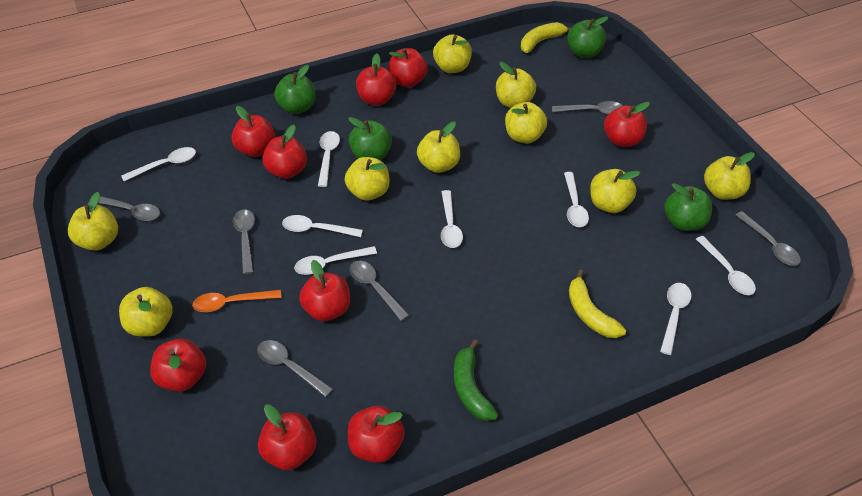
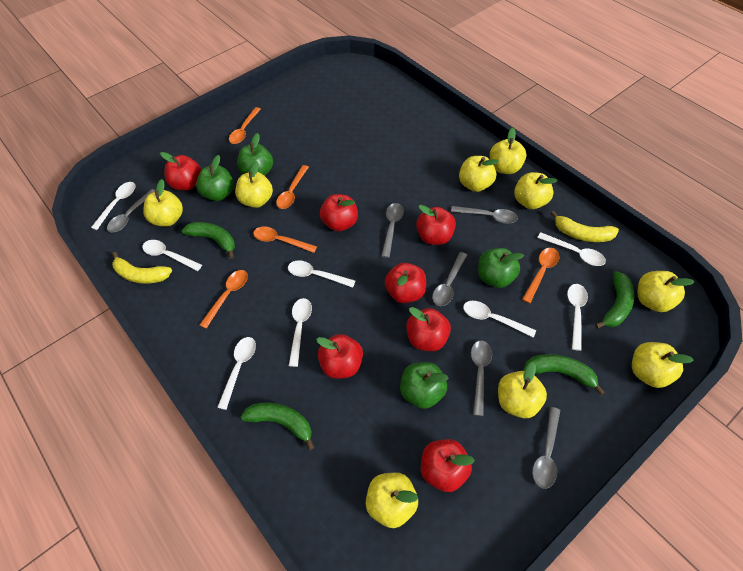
green banana: 1 -> 4
orange spoon: 1 -> 5
red apple: 9 -> 7

